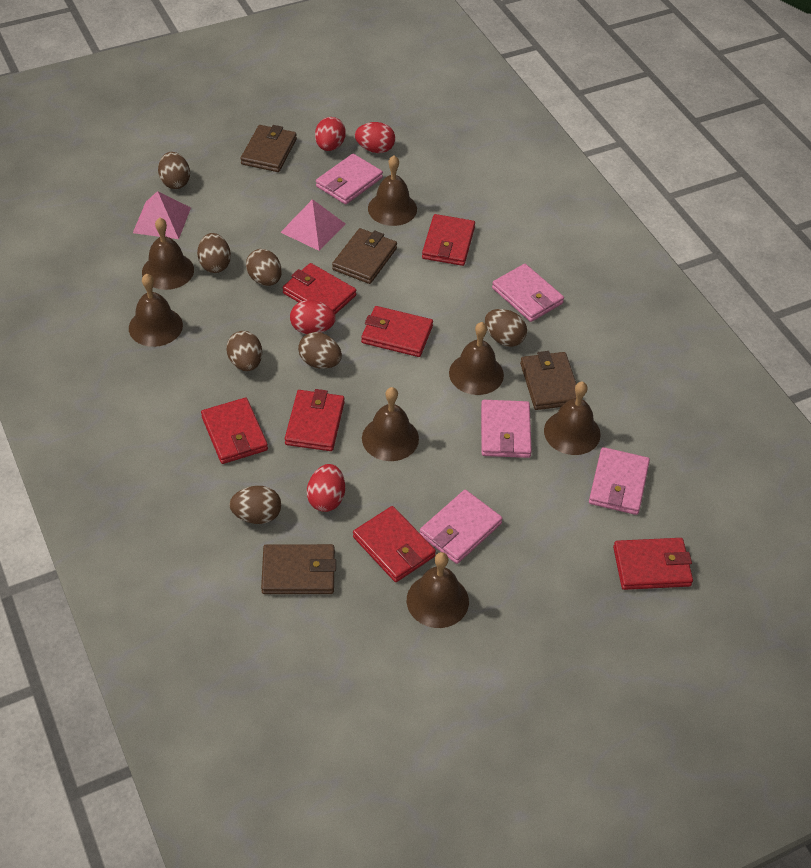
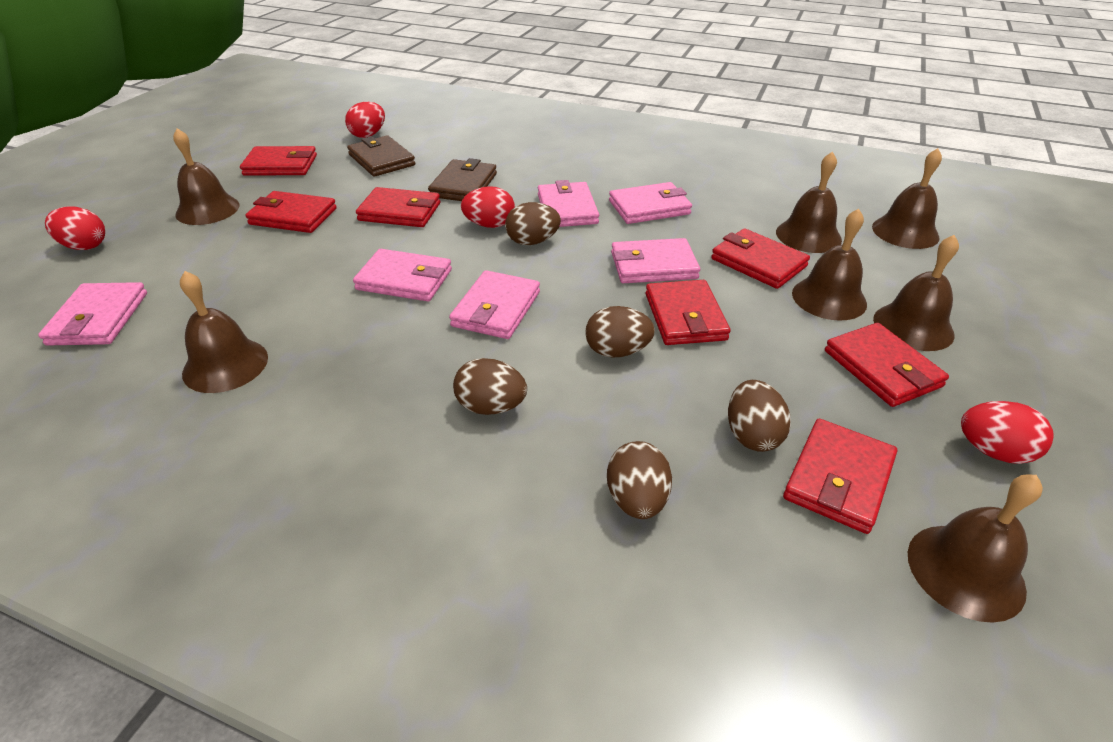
brown egg: 7 -> 5
brown wallet: 4 -> 2
pink pyramid: 2 -> 0
pink wallet: 5 -> 6

